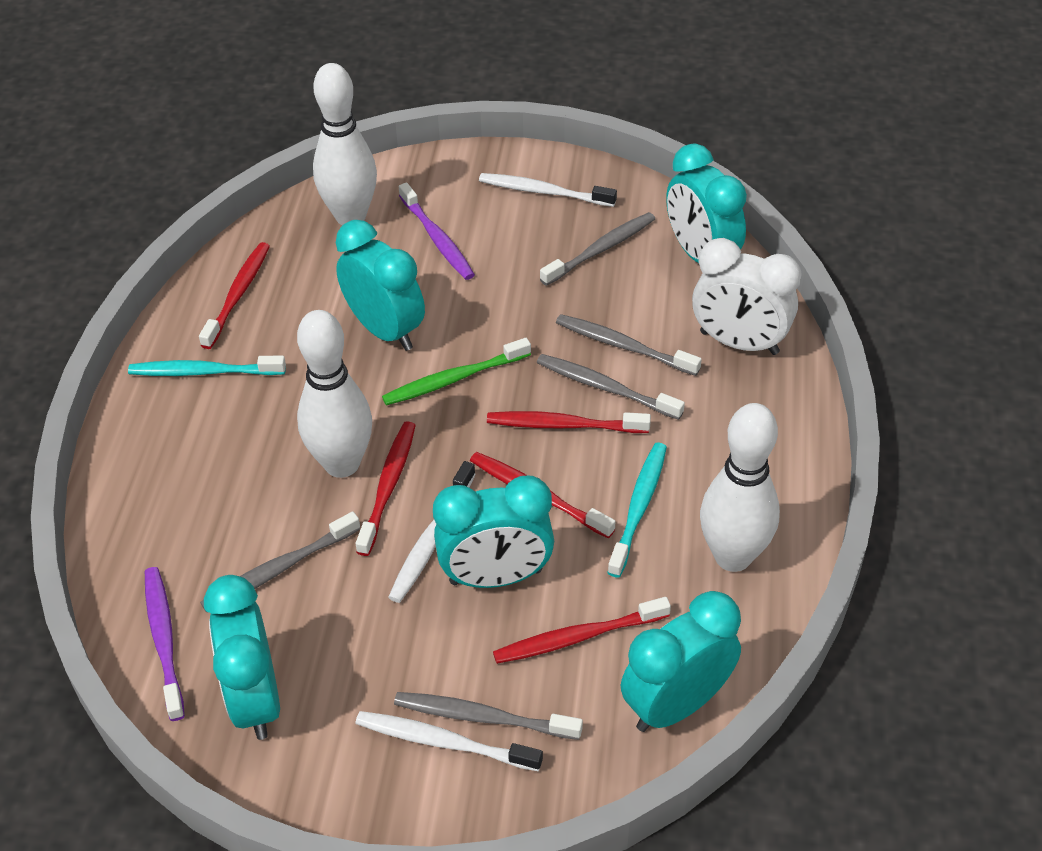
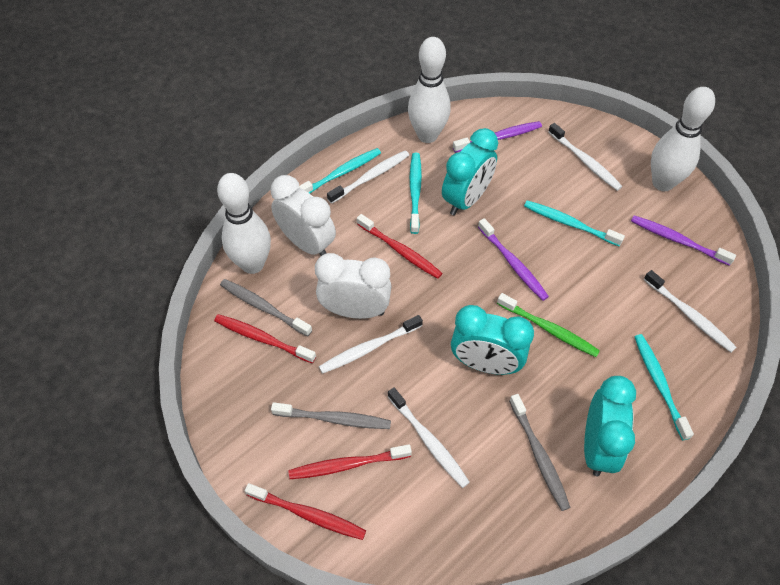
grey toothbrush: 5 -> 3
purple toothbrush: 2 -> 3
red toothbrush: 5 -> 4
turquoise clock: 5 -> 3
turquoise toothbrush: 2 -> 4
white clock: 1 -> 2
white toothbrush: 3 -> 5

